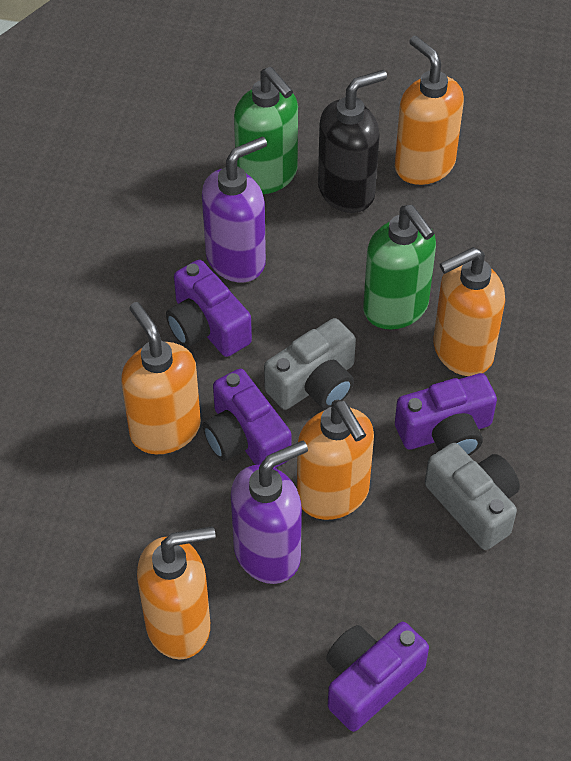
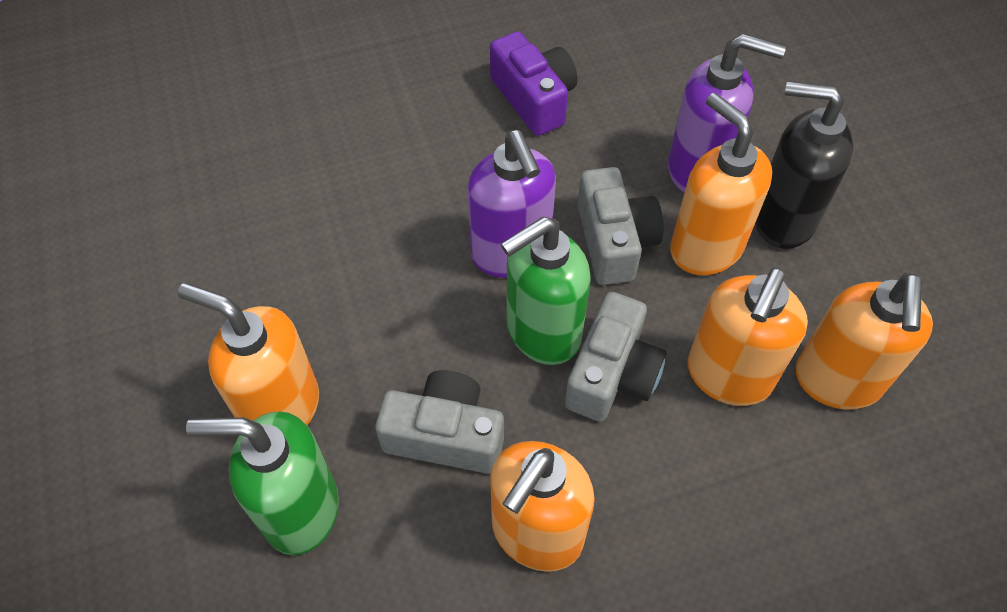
grey camera: 2 -> 3
purple camera: 4 -> 1

